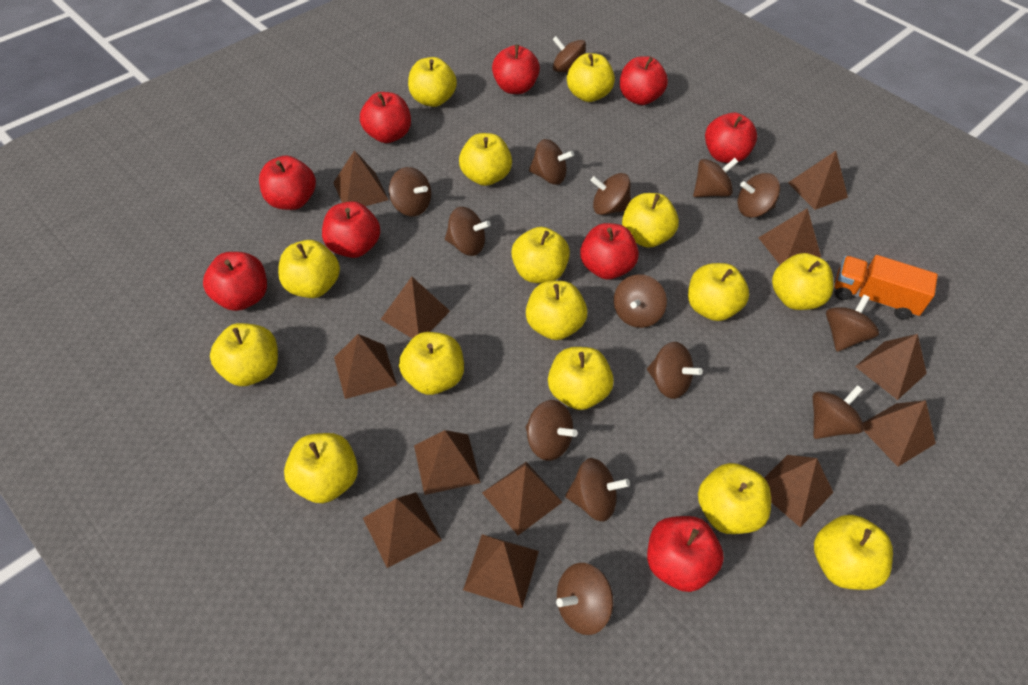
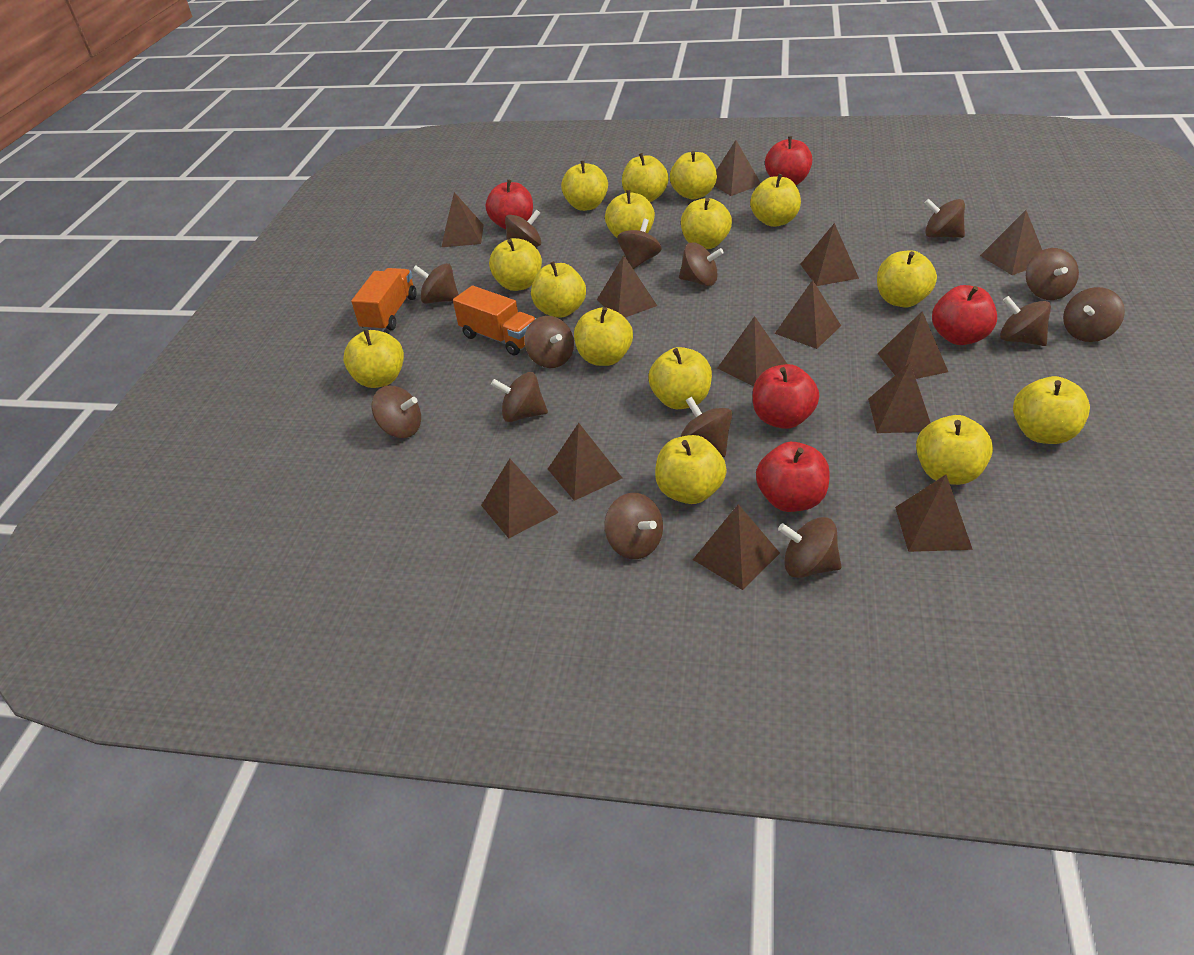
brown pyramid: 12 -> 13
orange truck: 1 -> 2
red apple: 9 -> 5

